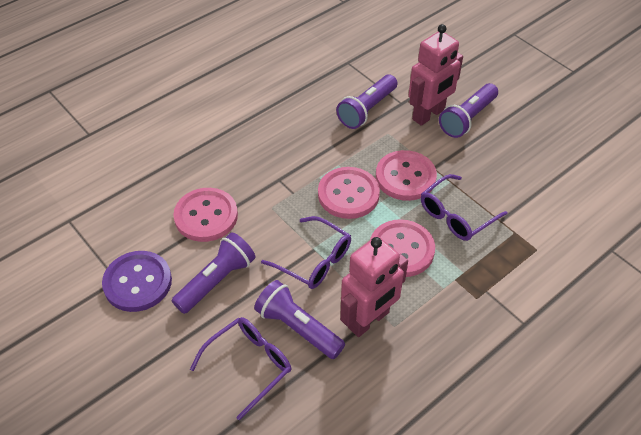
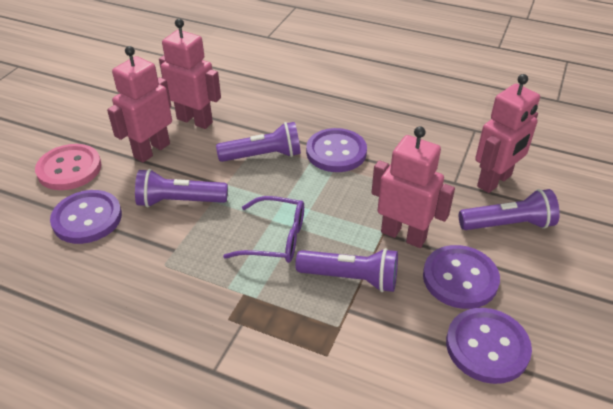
pink button: 4 -> 1
pink robot: 2 -> 4
purple button: 1 -> 4
purple glasses: 3 -> 1

